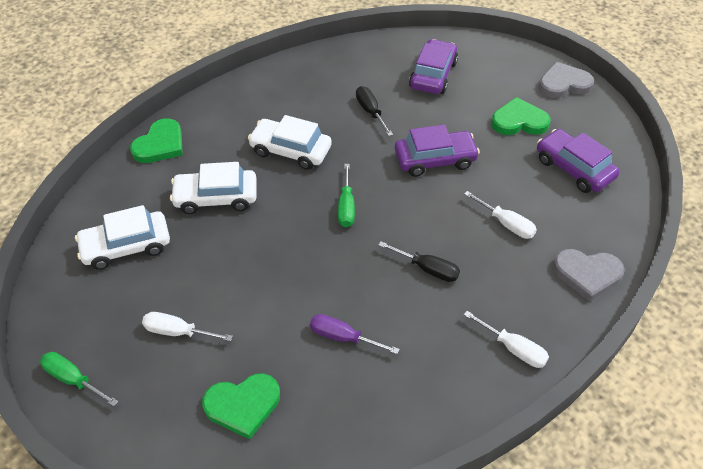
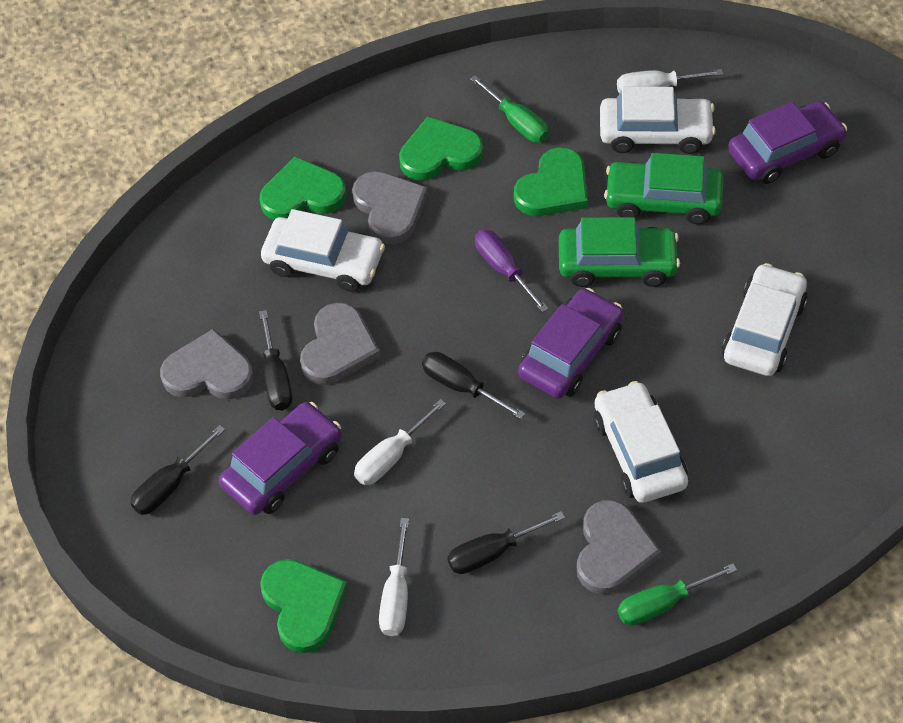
black screwdriver: 2 -> 4
green car: 0 -> 2
green heart: 3 -> 4
grey heart: 2 -> 4
white car: 3 -> 4

